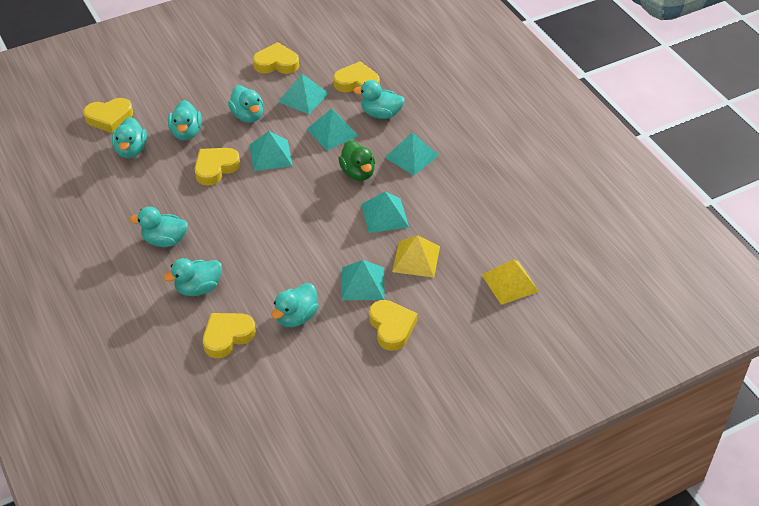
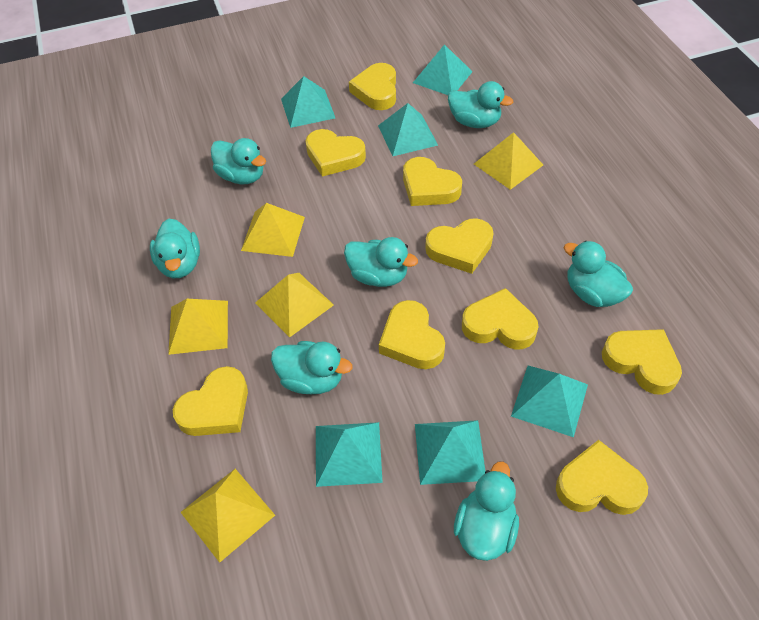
green duck: 1 -> 0
yellow heart: 6 -> 9
yellow pyramid: 2 -> 5

